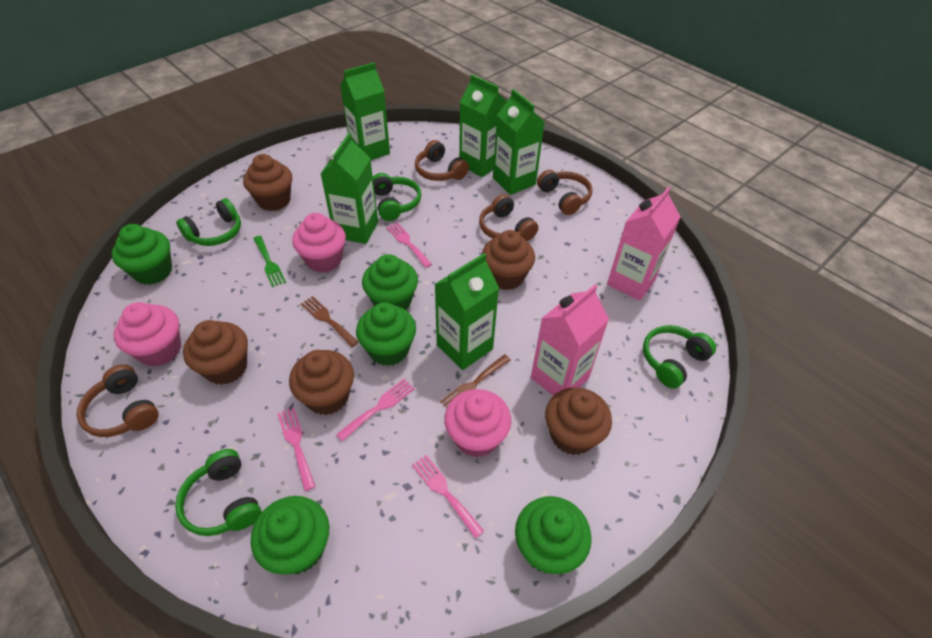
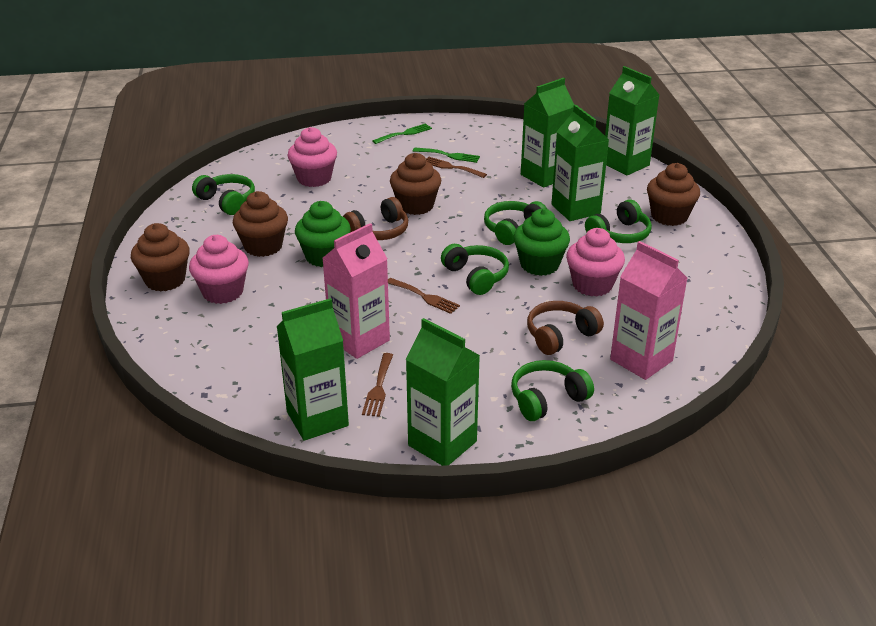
brown cupcake: 5 -> 4
brown fork: 2 -> 3
brown headphones: 4 -> 2
green cupcake: 5 -> 2
green fork: 1 -> 2
green headphones: 4 -> 5
pink fork: 4 -> 0

